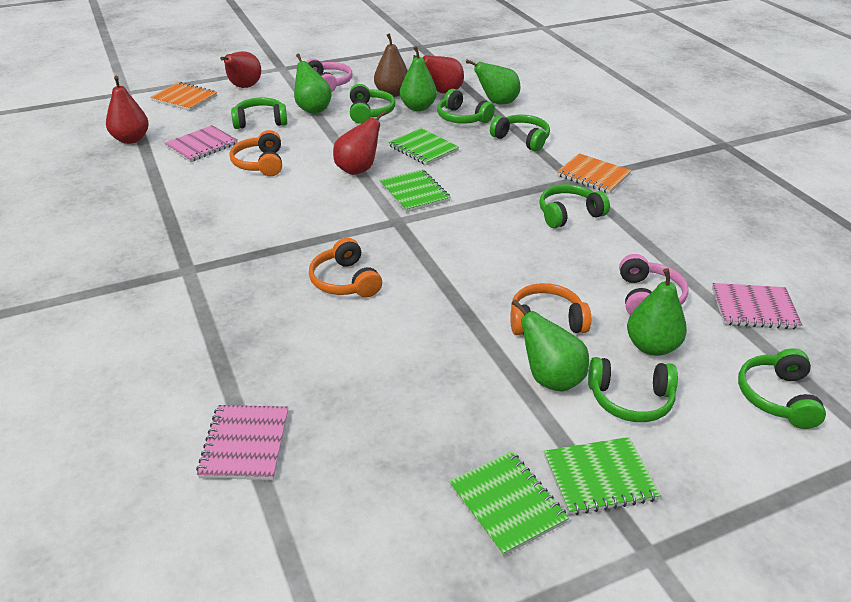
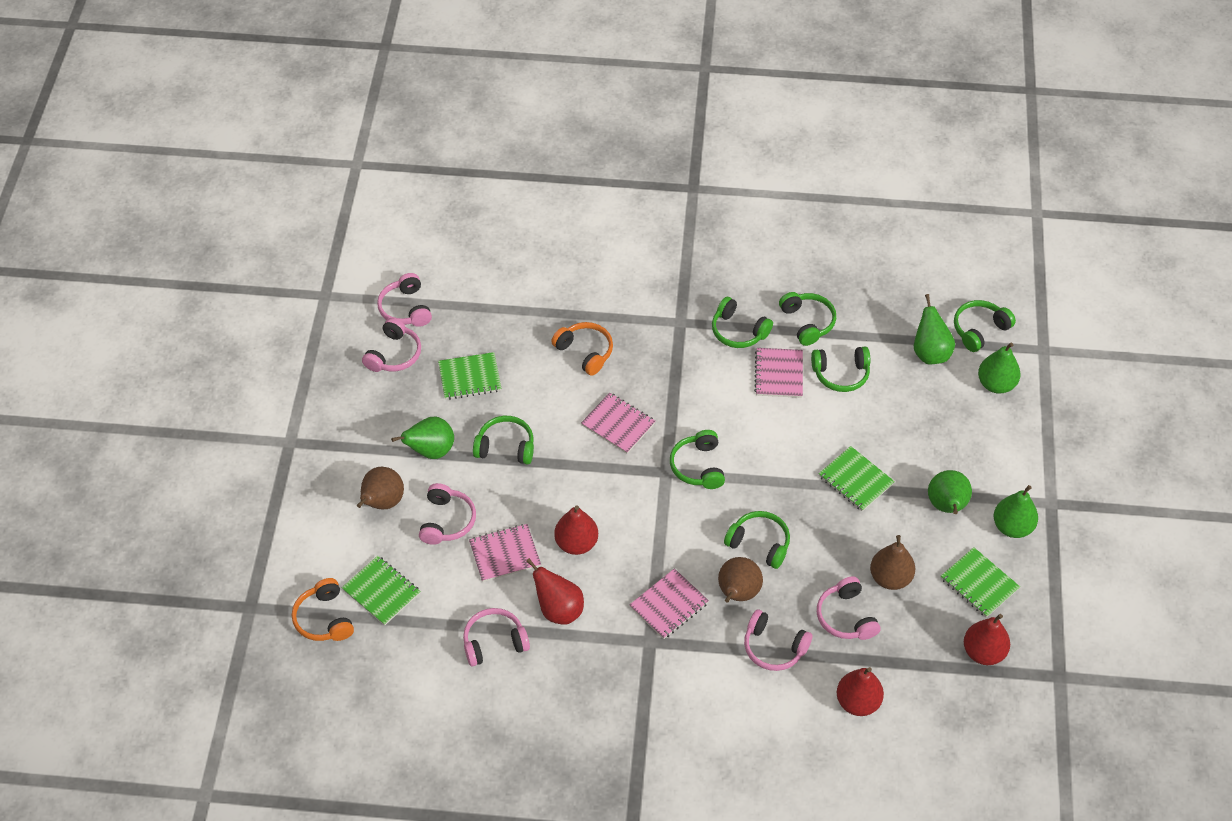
brown pear: 1 -> 3
orange headphones: 3 -> 2
orange notebook: 2 -> 0
pink headphones: 2 -> 6
pink notebook: 3 -> 4

